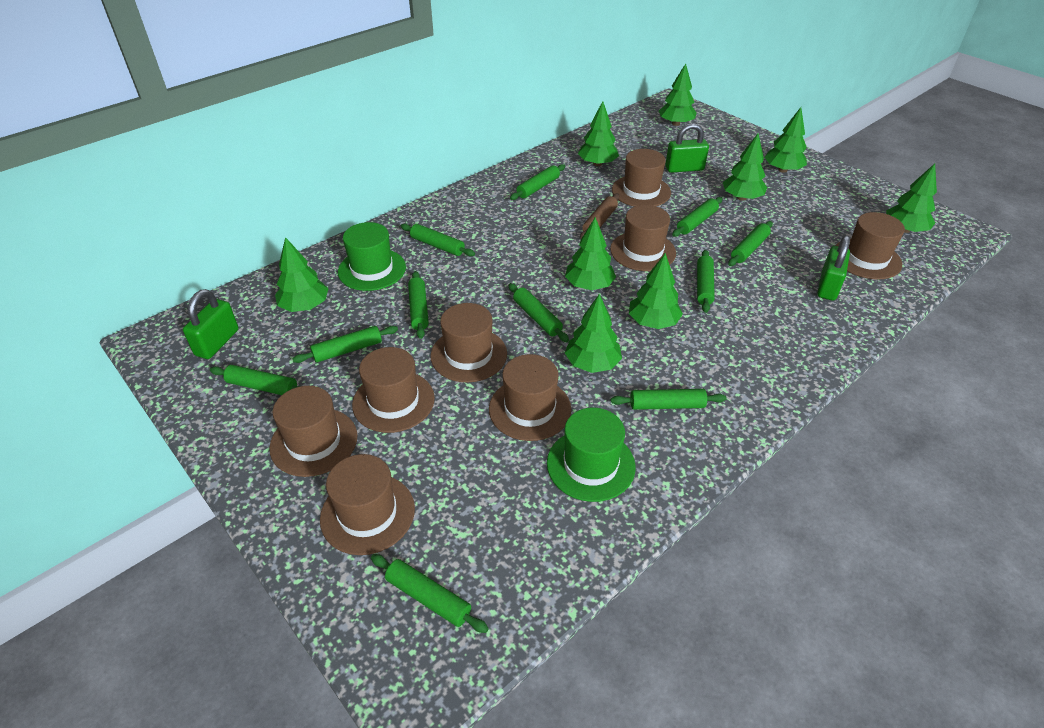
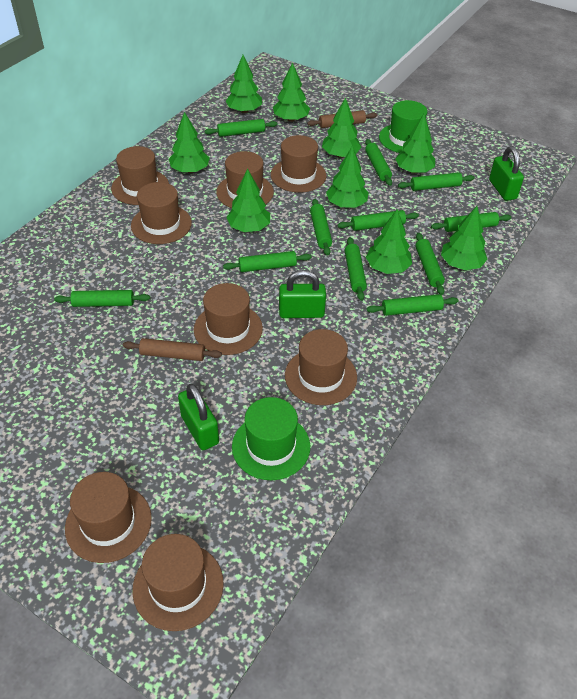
brown rolling pin: 1 -> 2

